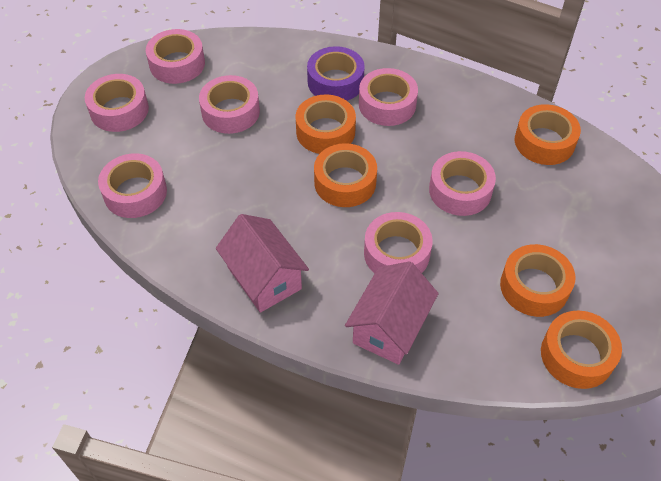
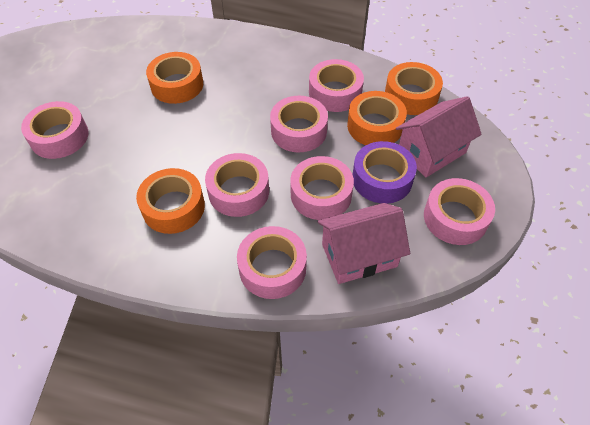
orange tape: 5 -> 4

